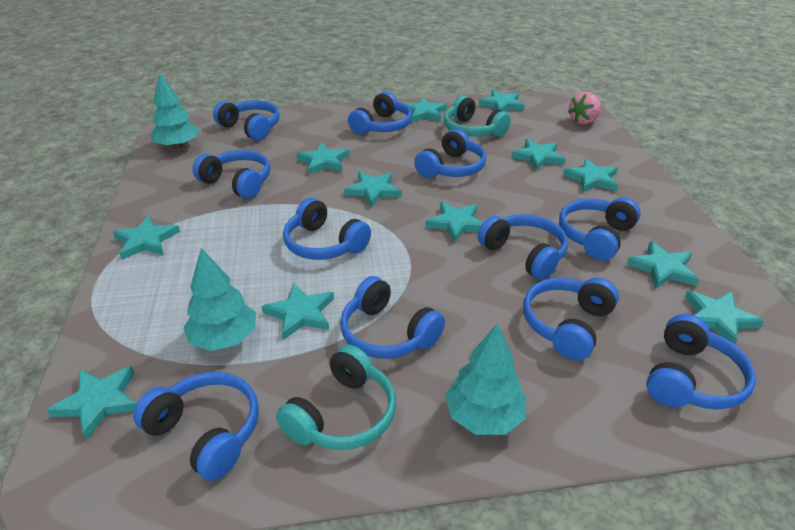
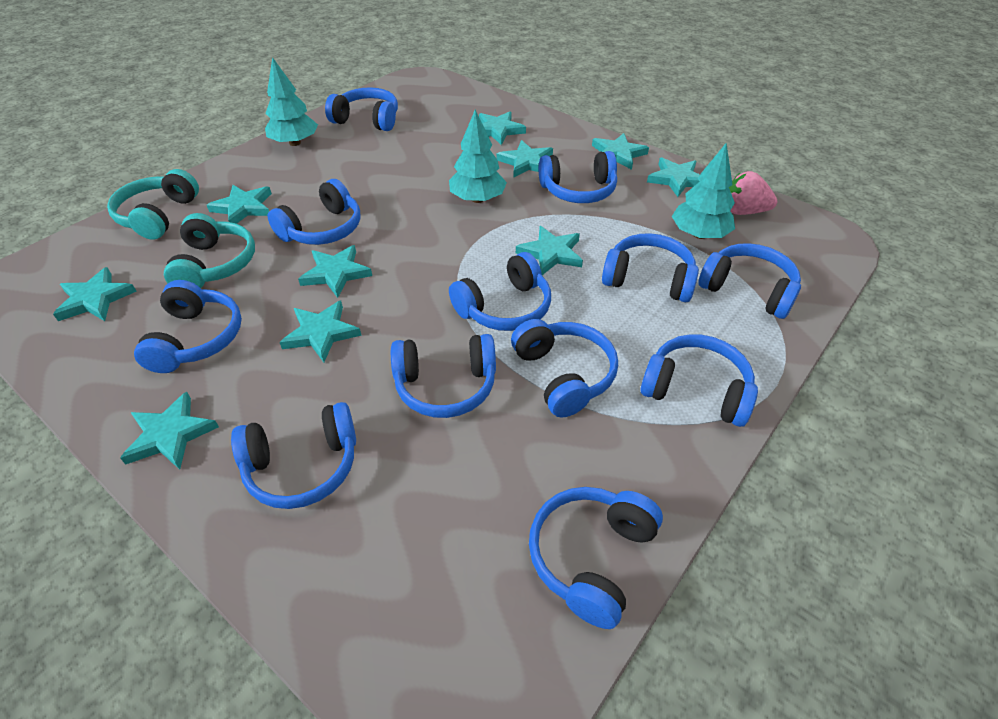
blue headphones: 11 -> 12
turquoise star: 12 -> 10

